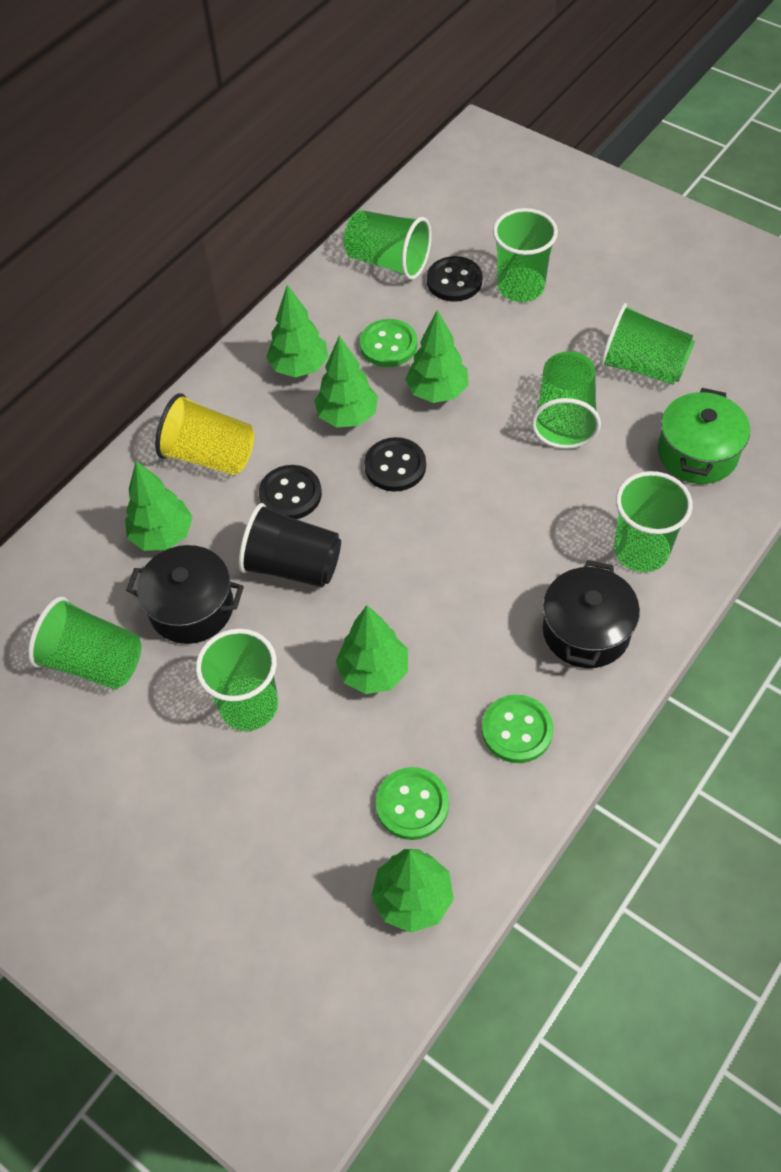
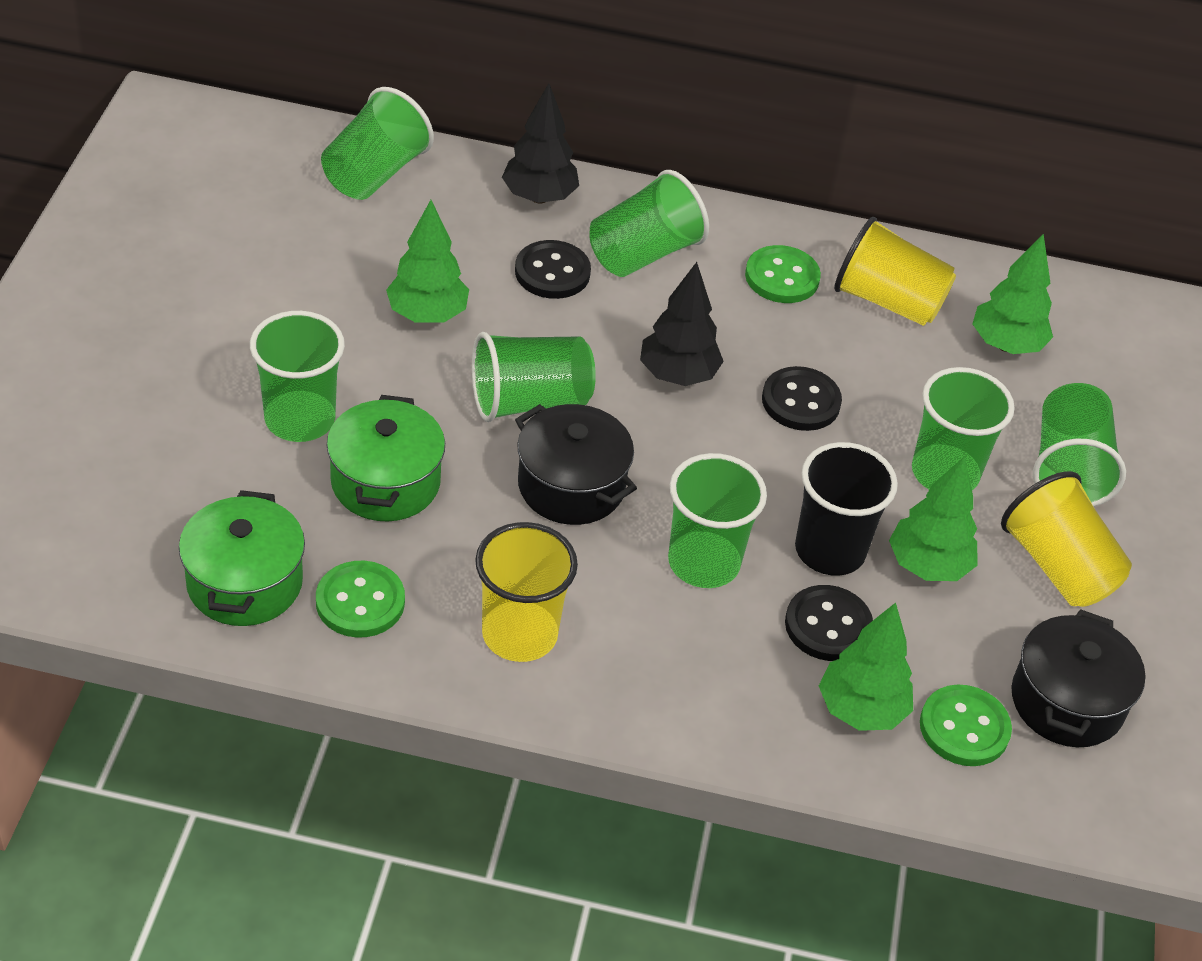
black tree: 0 -> 2
green pot: 1 -> 2
green tree: 6 -> 4
yellow cup: 1 -> 3

